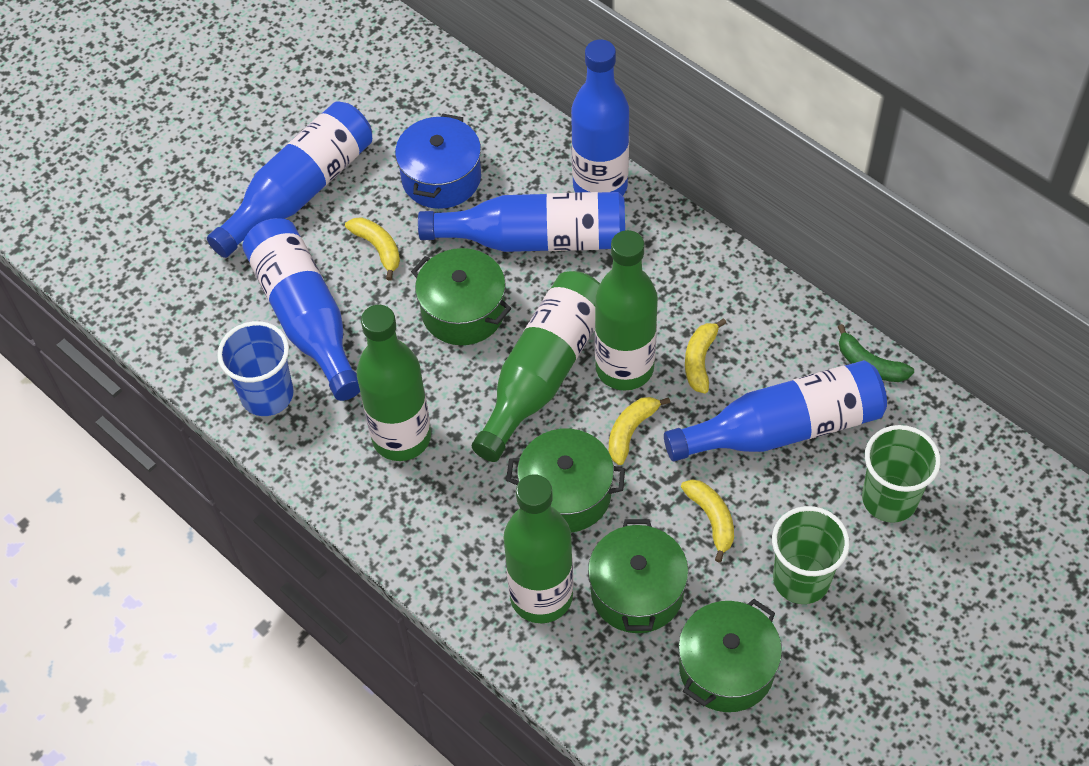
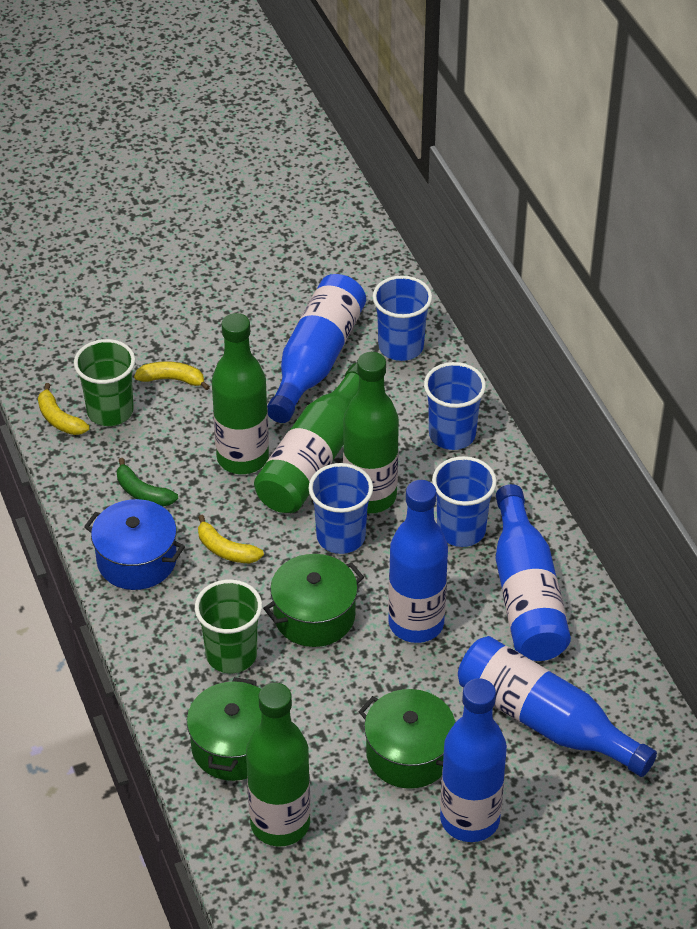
blue cup: 1 -> 4
green pot: 4 -> 3
yellow banana: 4 -> 3

